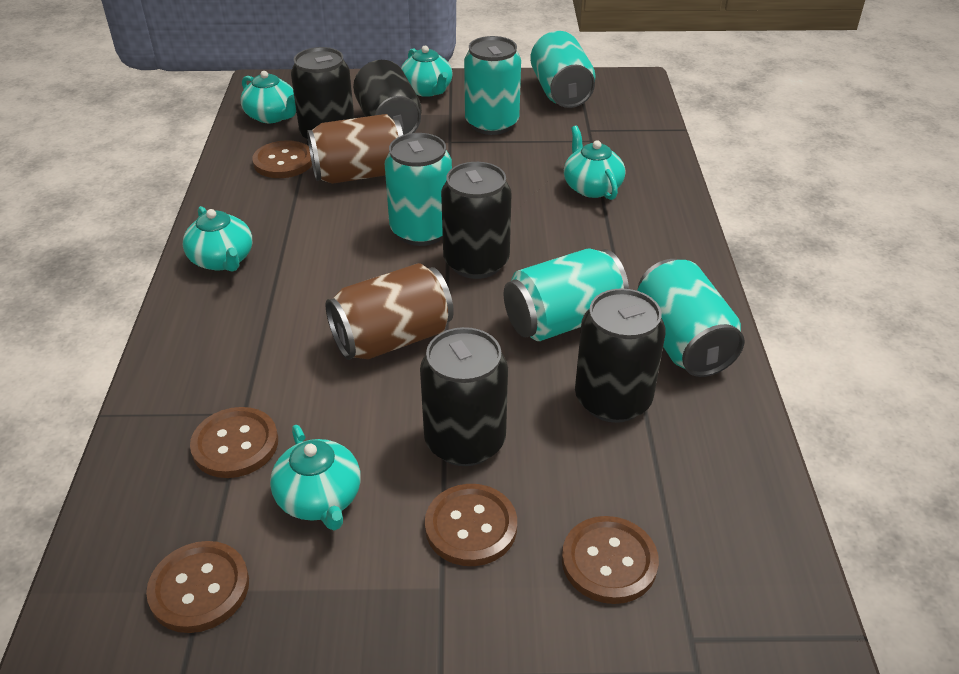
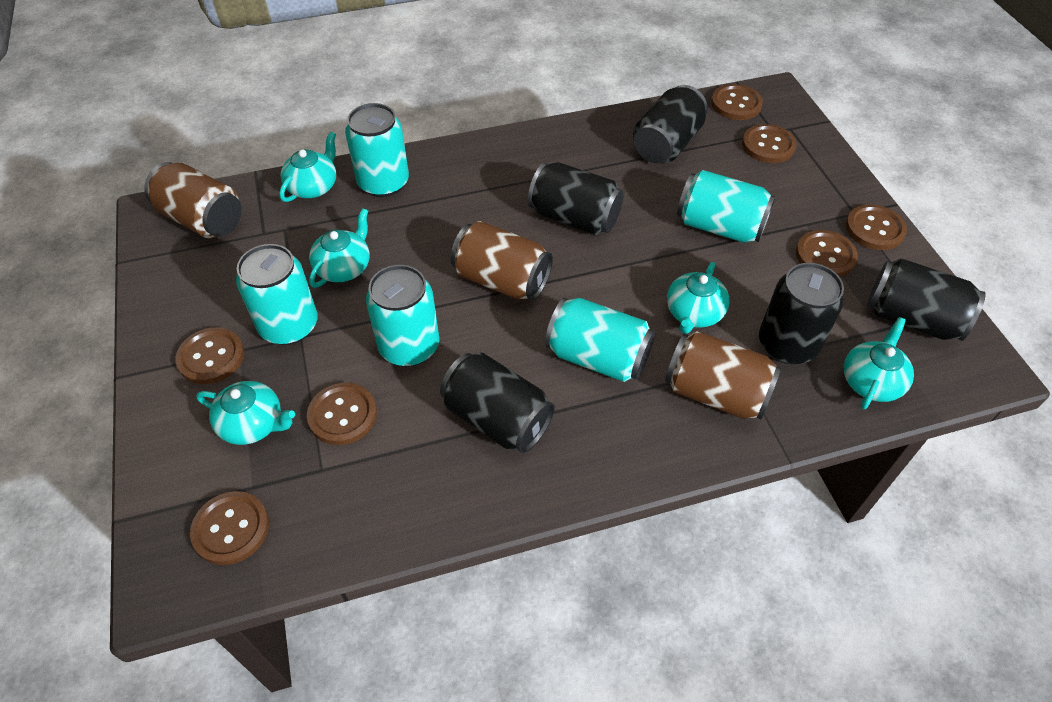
brown button: 5 -> 7
brown can: 2 -> 3

